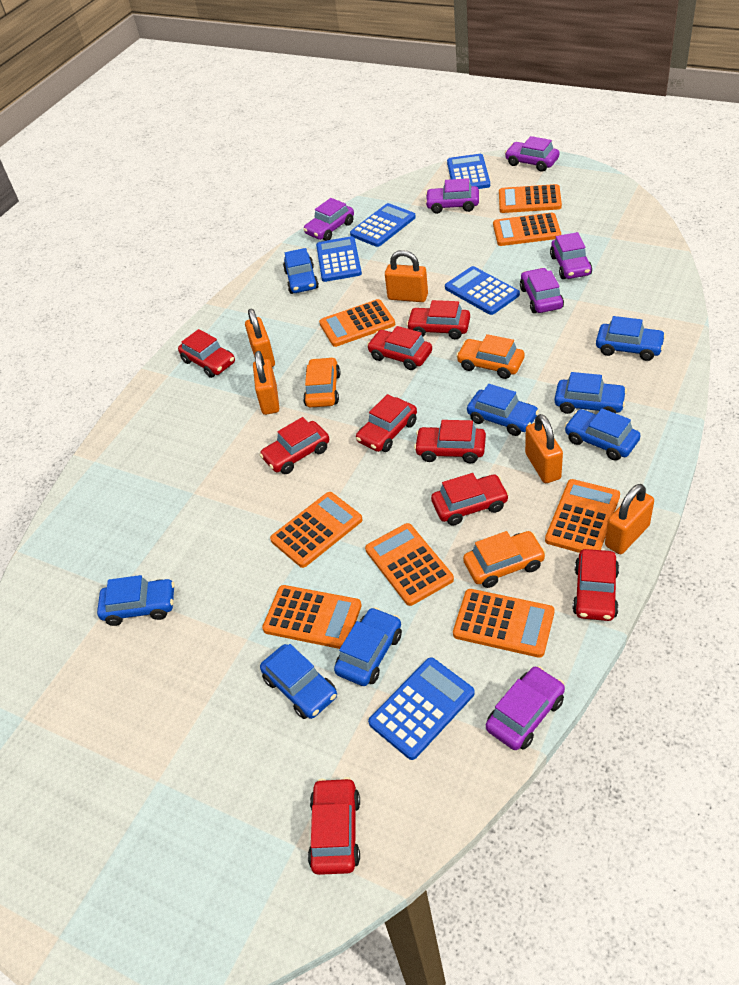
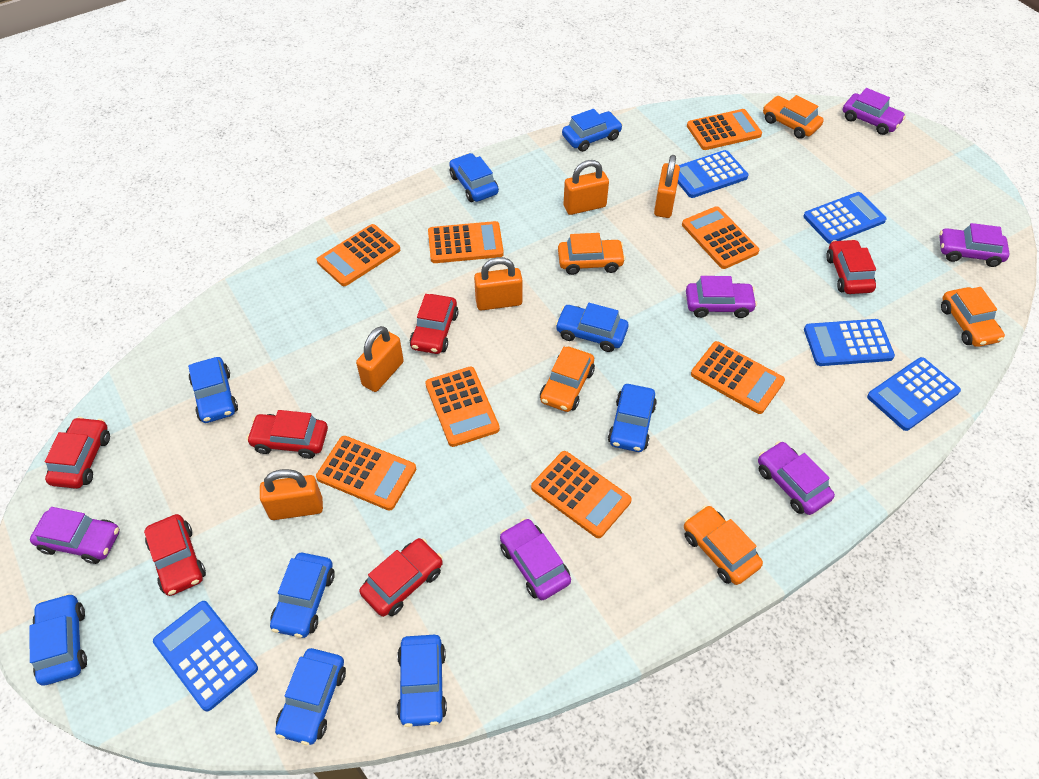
blue car: 8 -> 9
orange car: 3 -> 5
red car: 9 -> 6

